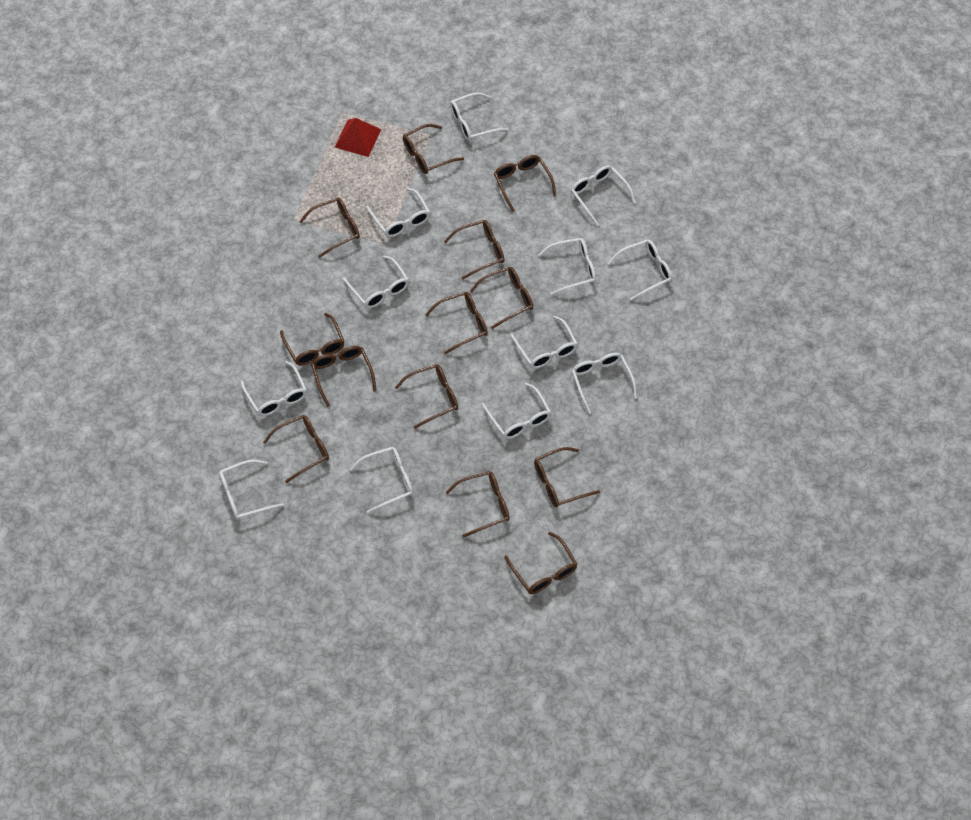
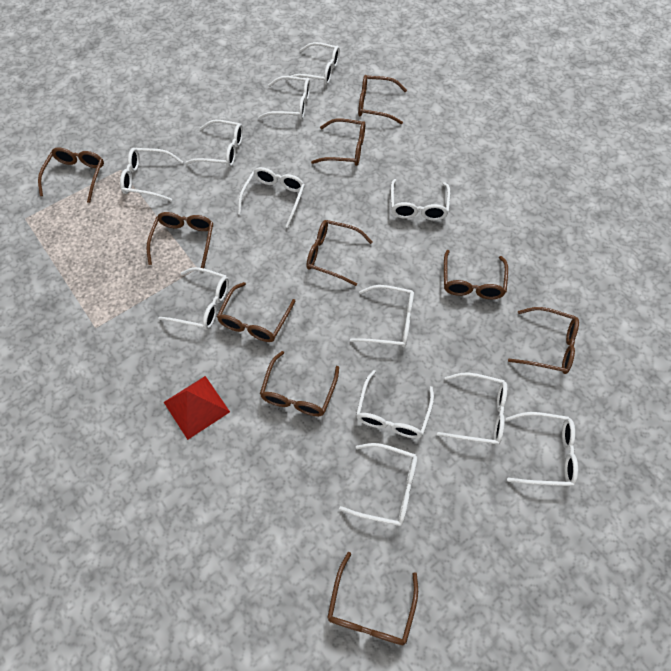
brown glasses: 13 -> 10

